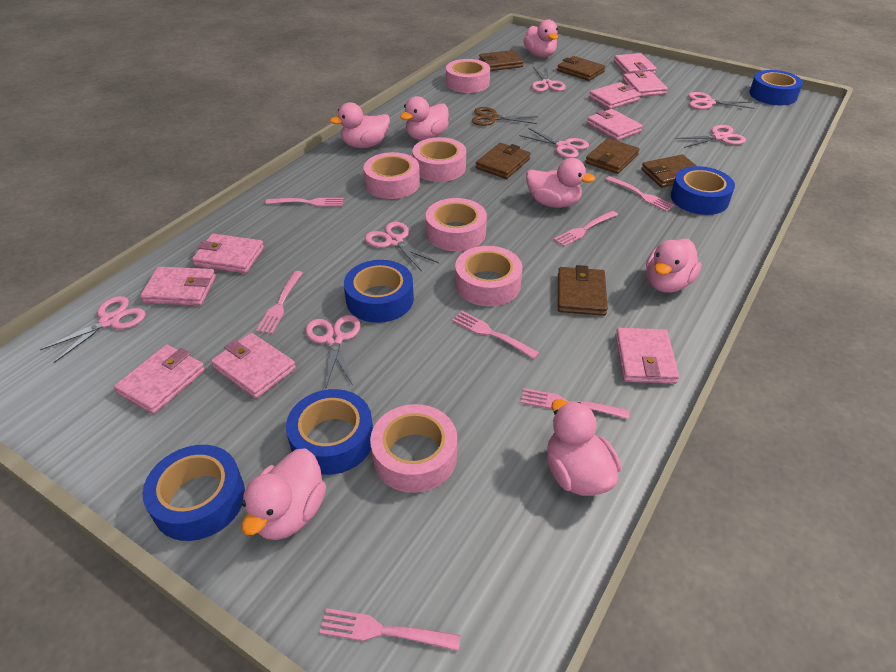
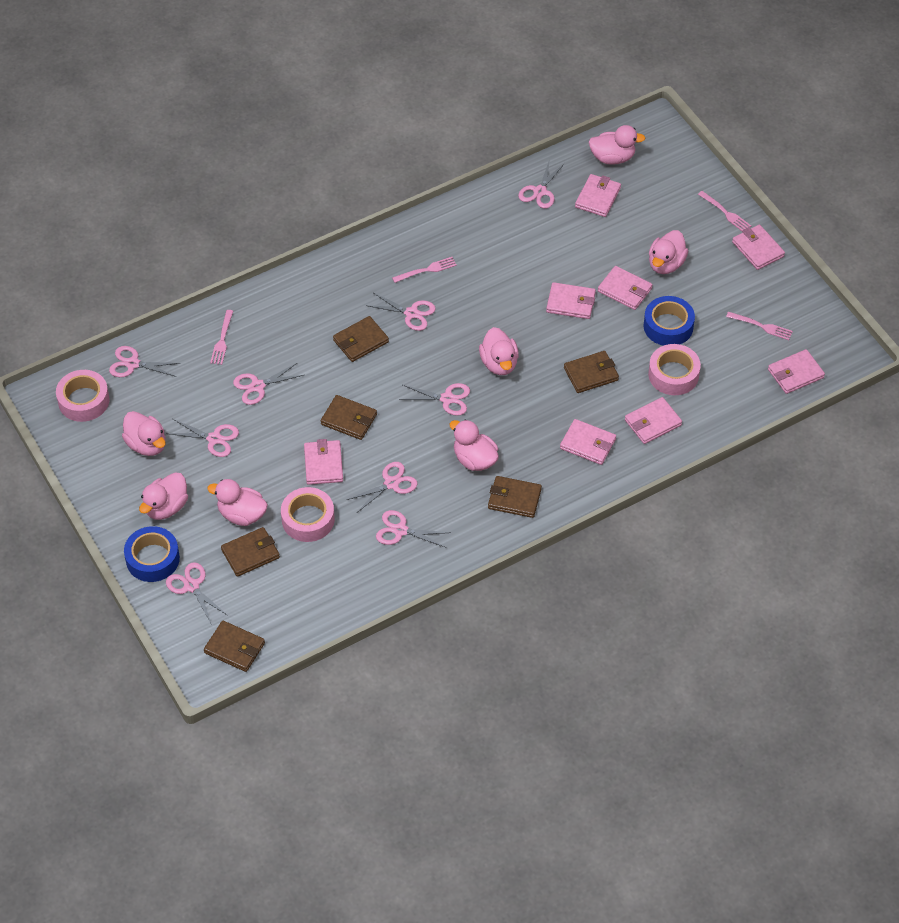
blue tape: 5 -> 2
brown scissors: 1 -> 0
pink fork: 7 -> 4
pink scissors: 7 -> 9
pink tape: 6 -> 3
pink wallet: 9 -> 8

